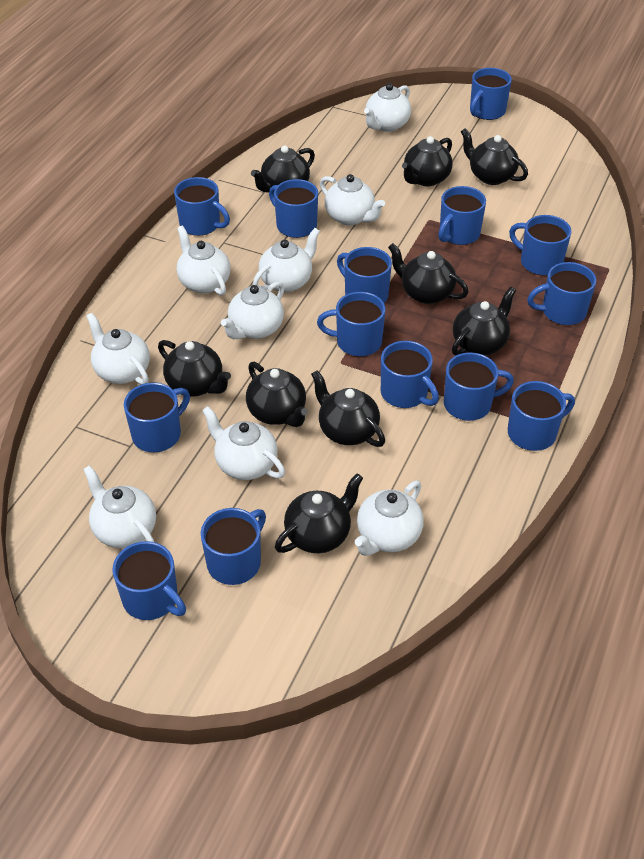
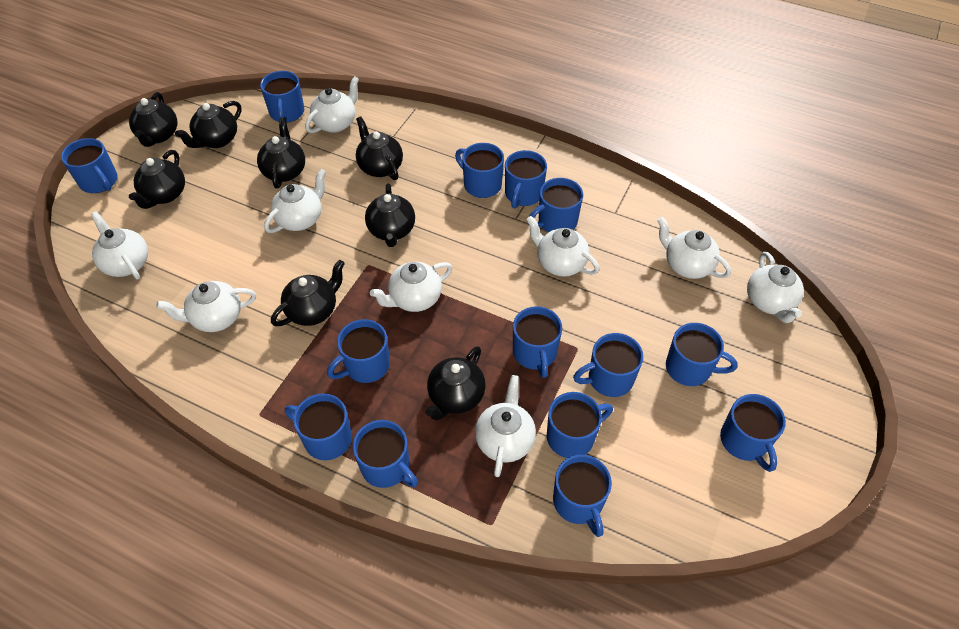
black teapot: 9 -> 8

